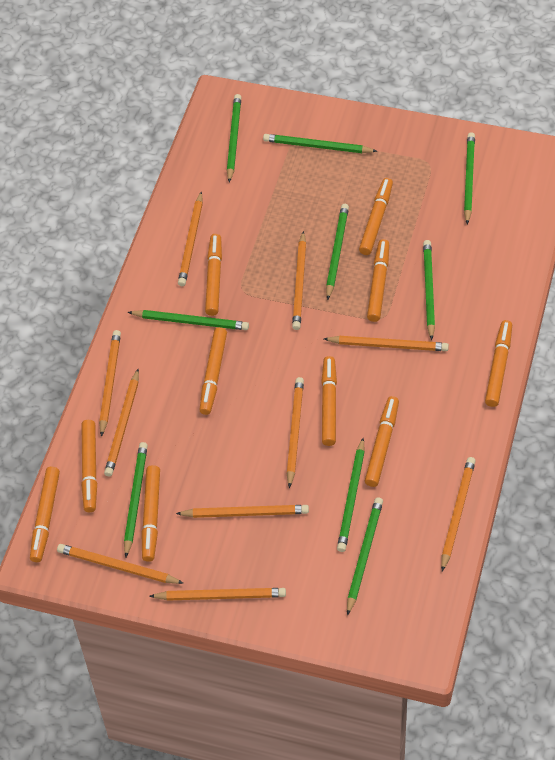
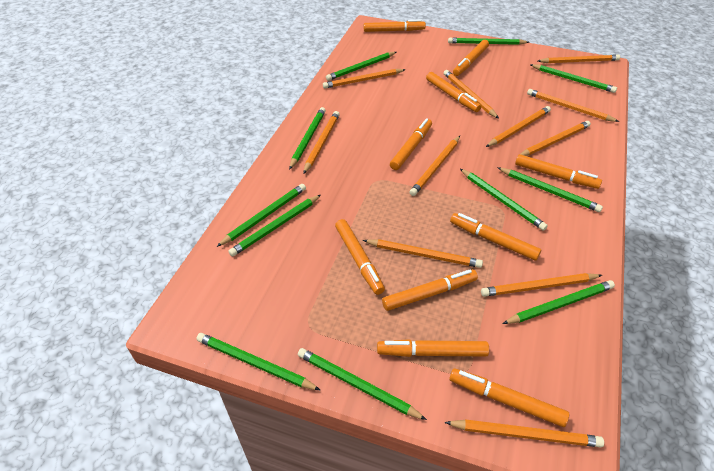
green pencil: 9 -> 11
orange pencil: 10 -> 11

